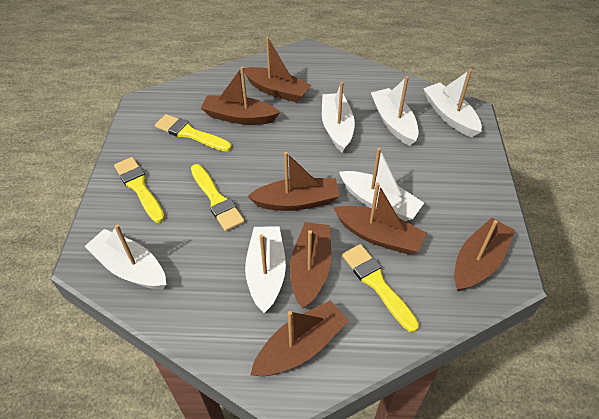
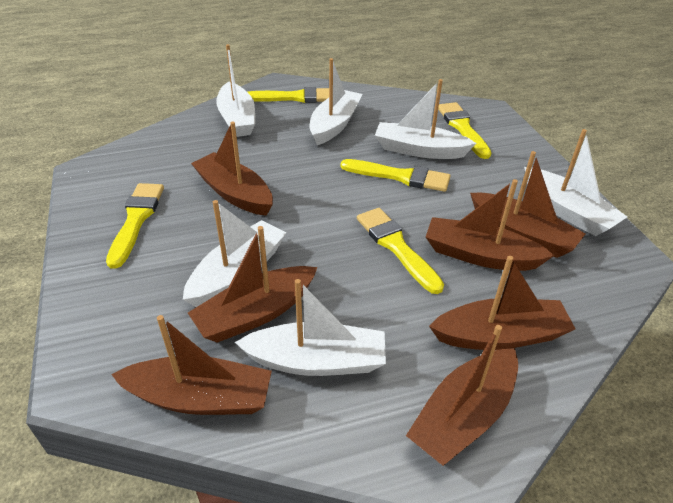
yellow brush: 4 -> 5

